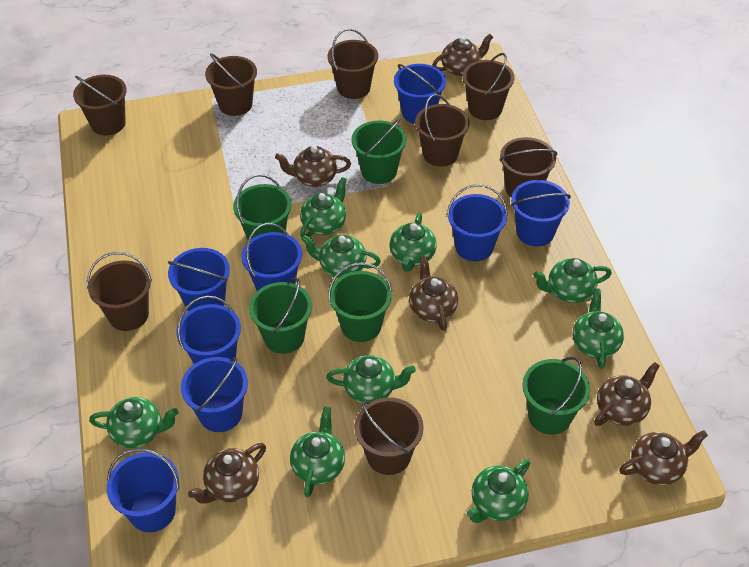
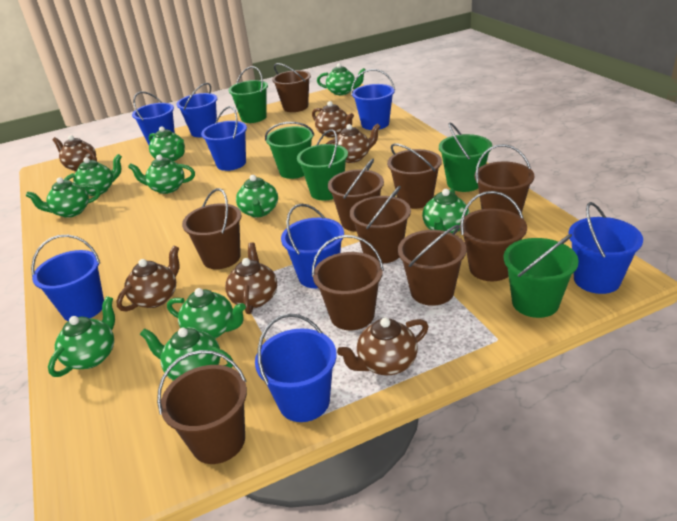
brown bucket: 8 -> 10
green teapot: 9 -> 10

